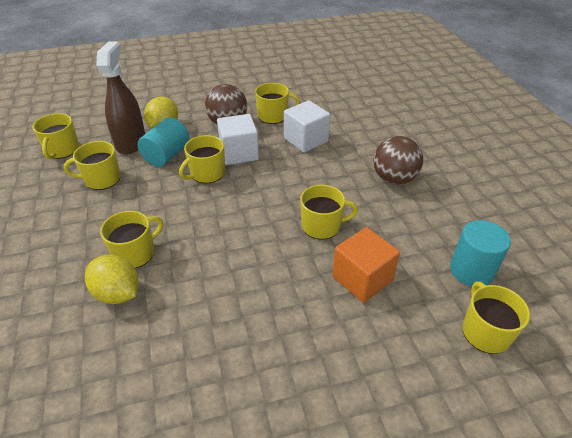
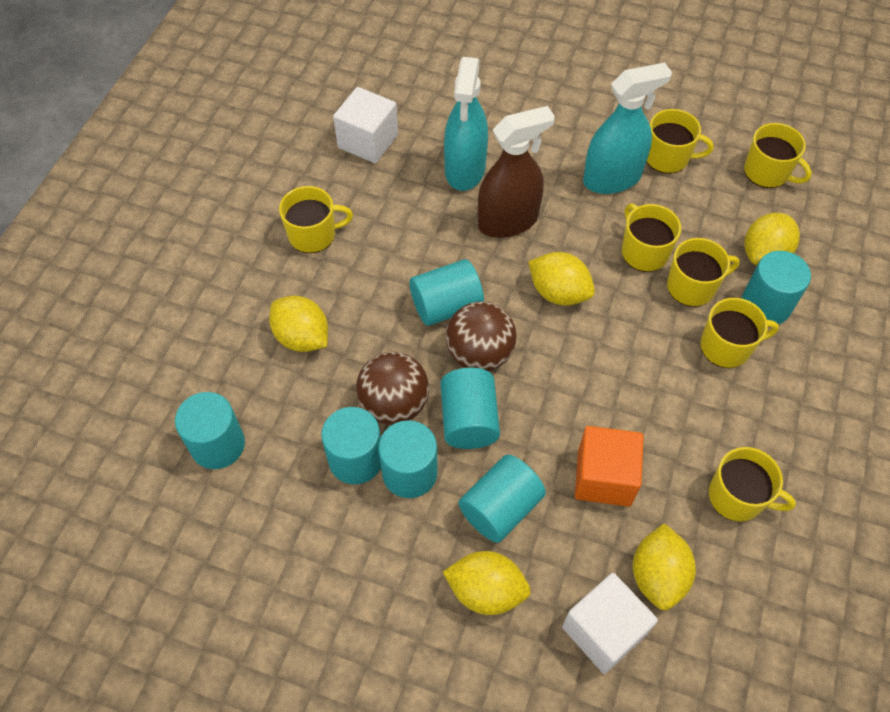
turquoise cylinder: 2 -> 7
turquoise spray bottle: 0 -> 2
yellow lemon: 2 -> 5

